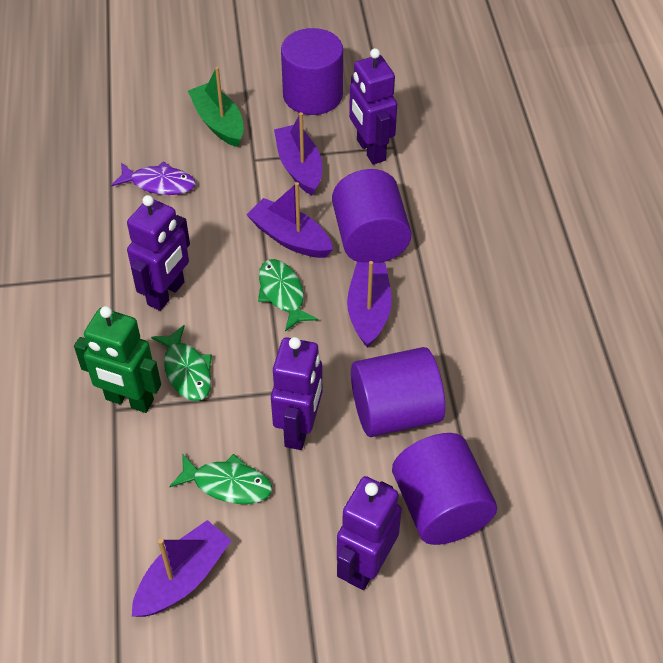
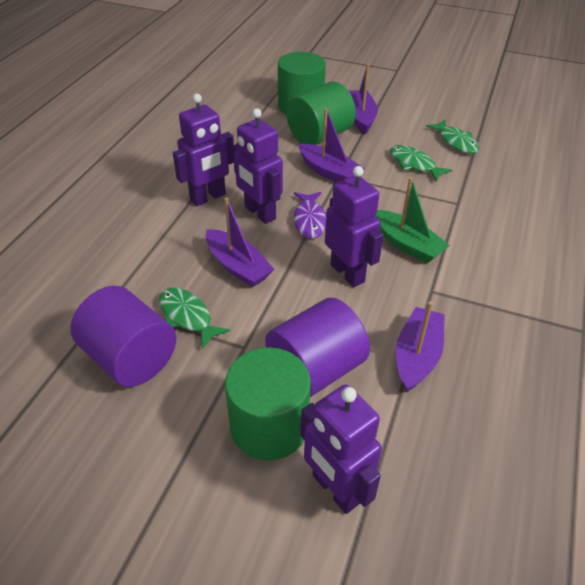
green cylinder: 0 -> 3
green robot: 1 -> 0
purple cylinder: 4 -> 2

